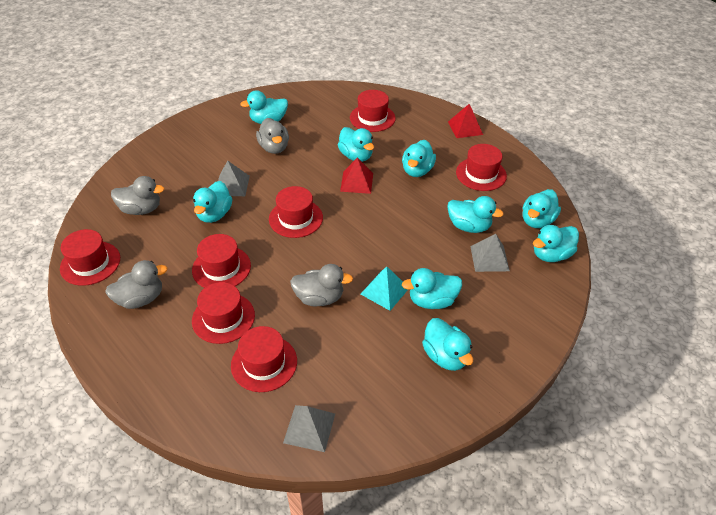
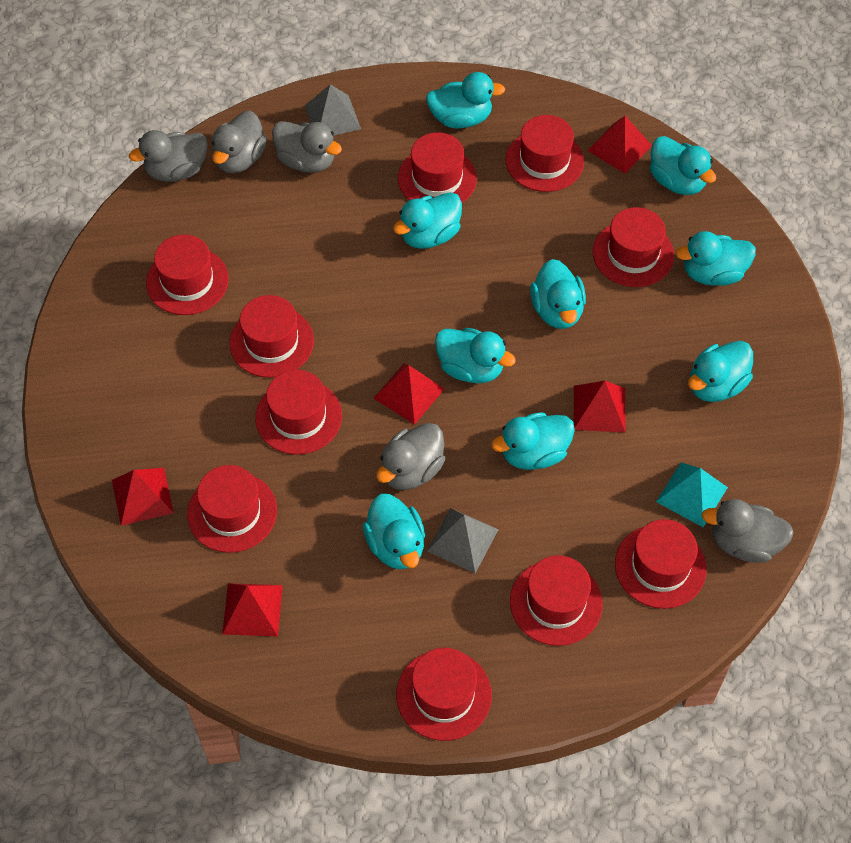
grey duck: 4 -> 5
grey pyramid: 3 -> 2
red hat: 7 -> 10
red pyramid: 2 -> 5

